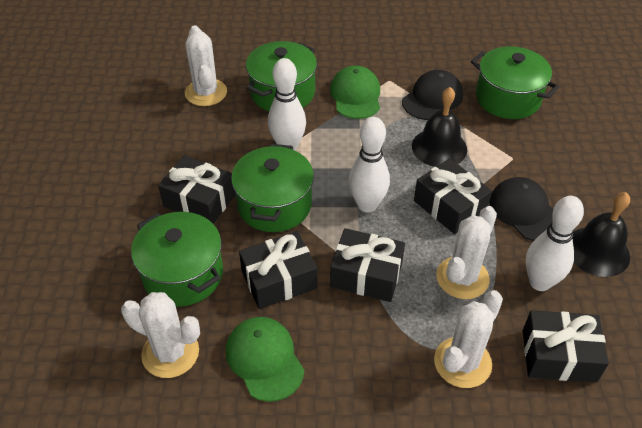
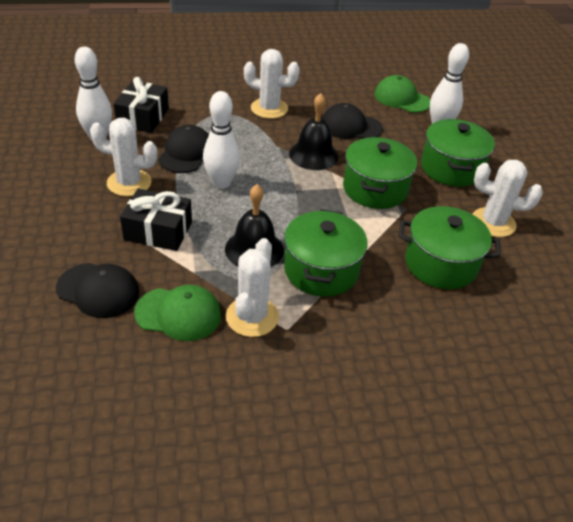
black cap: 2 -> 3
black gift: 5 -> 2

